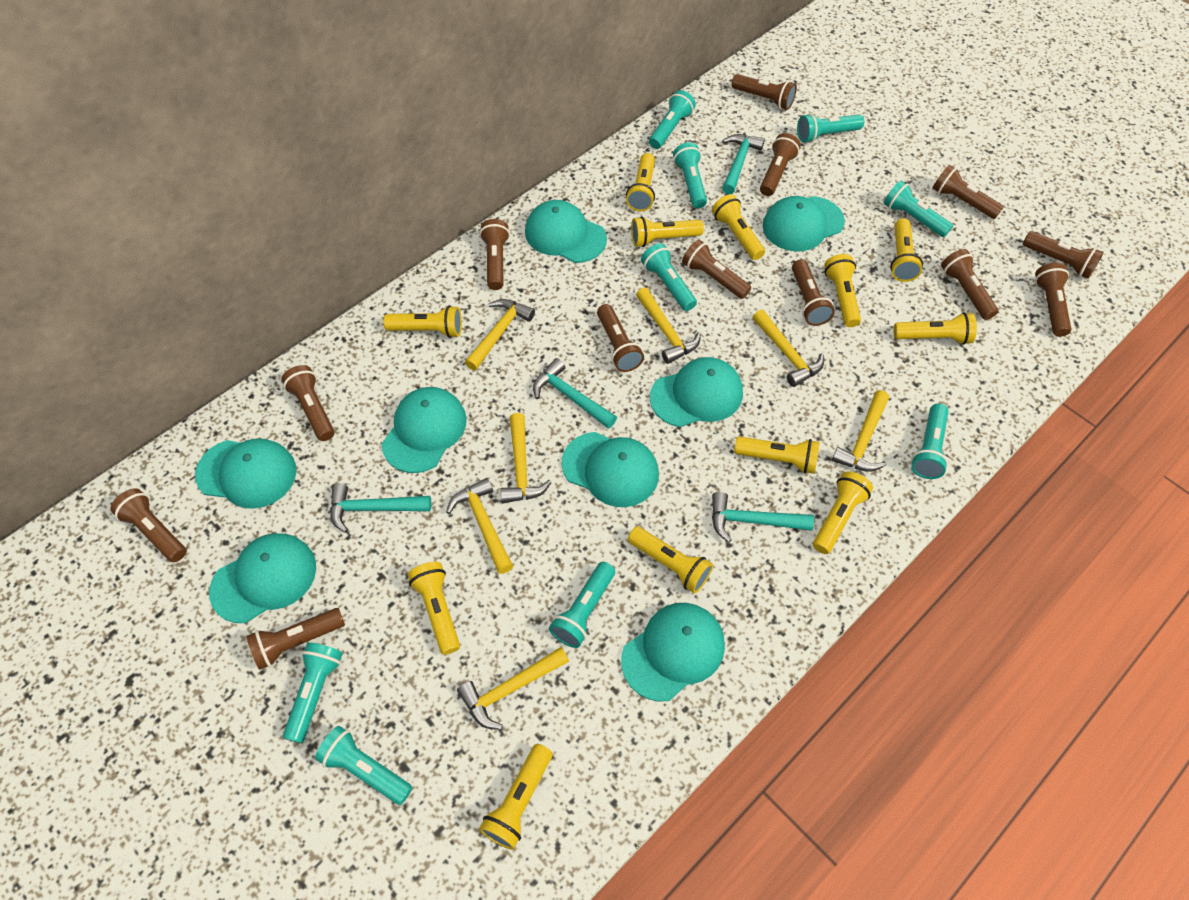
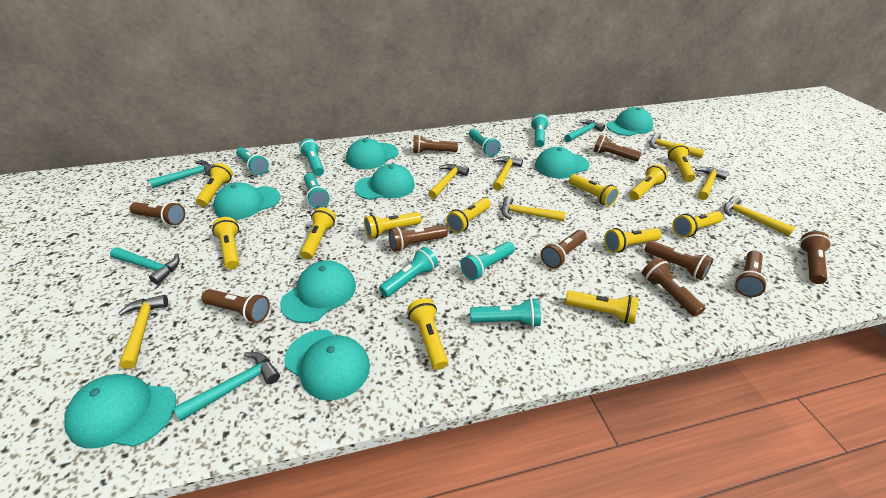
brown flashlight: 13 -> 10
turquoise flashlight: 9 -> 8

